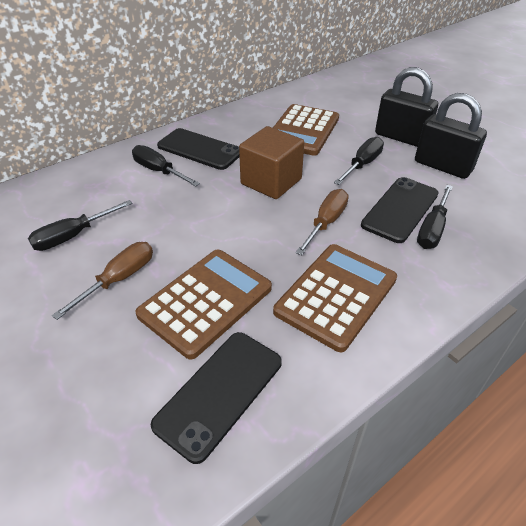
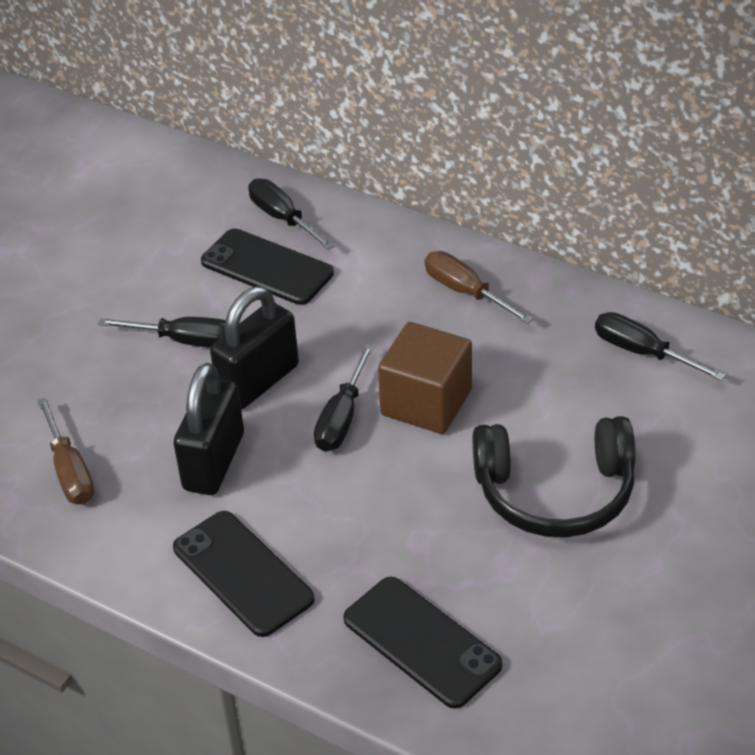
black headphones: 0 -> 1
brown calculator: 3 -> 0

